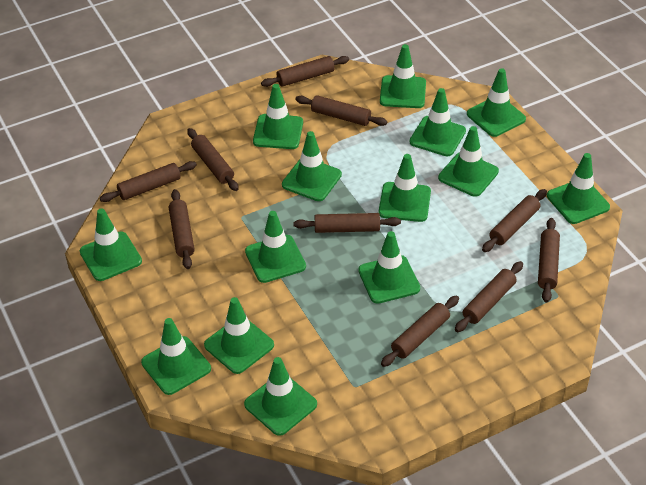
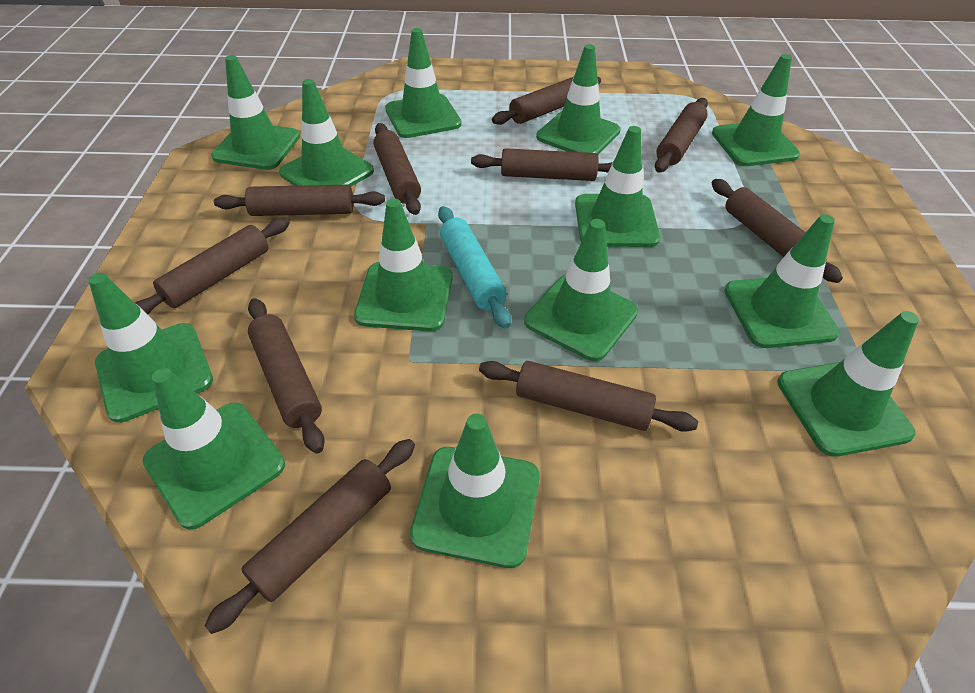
green traffic cone: 14 -> 13
turquoise rolling pin: 0 -> 1

